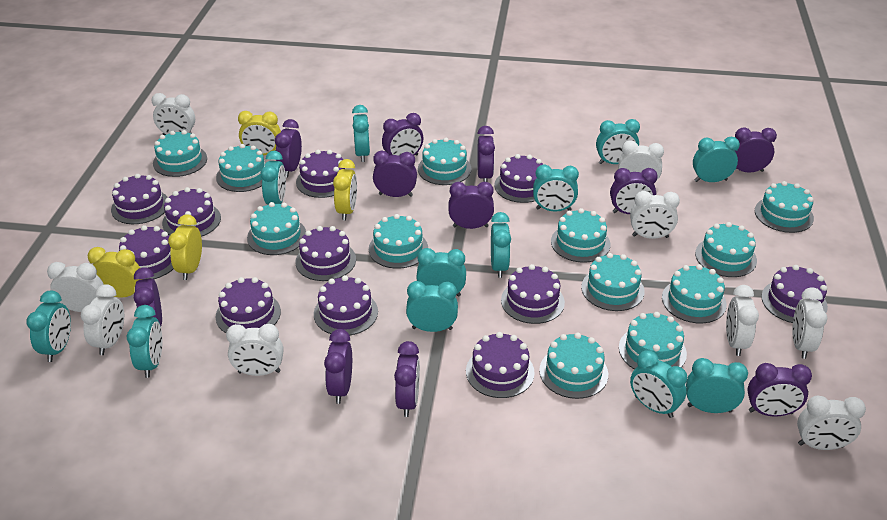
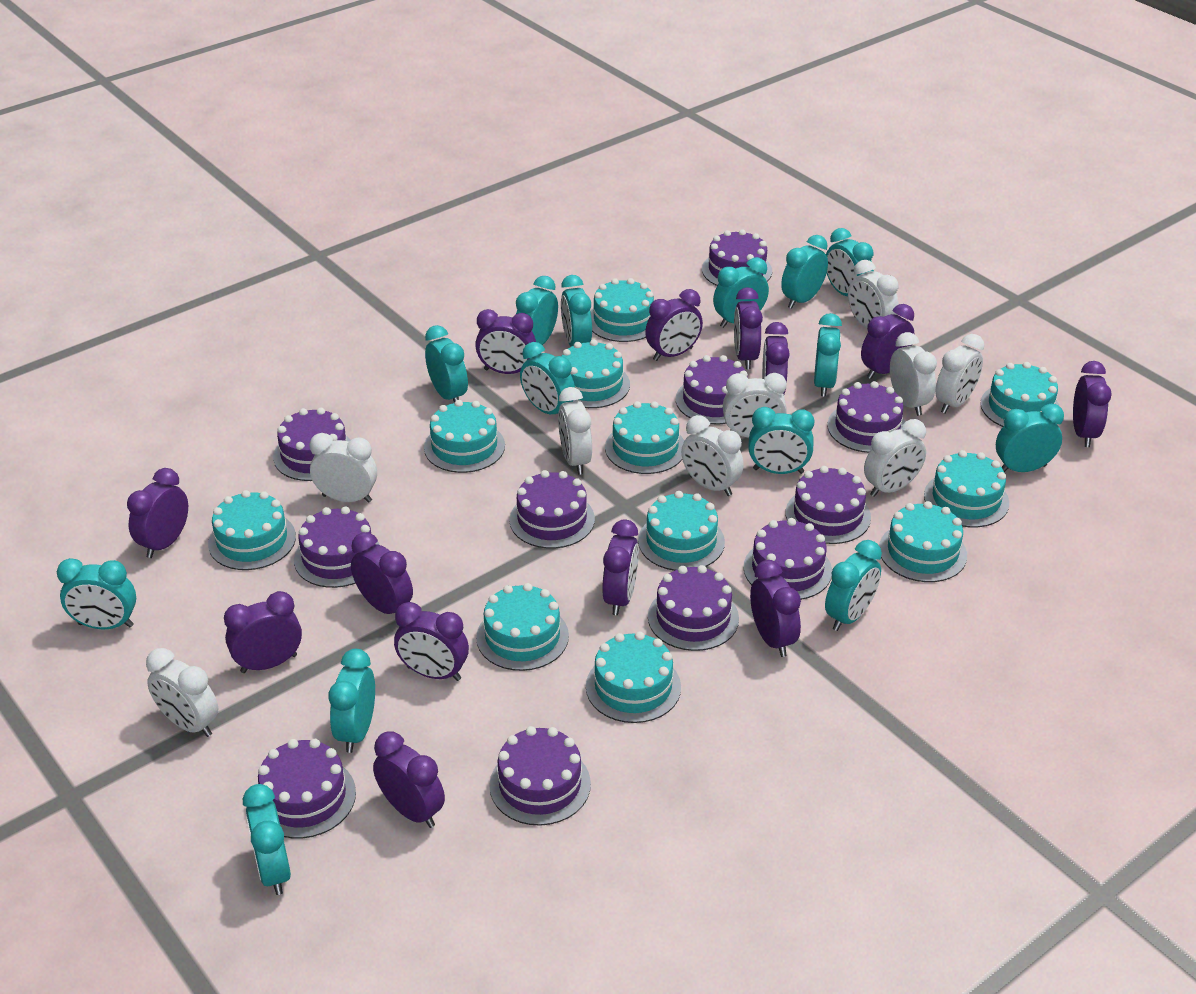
purple clock: 11 -> 13
turquoise cake: 12 -> 11
turquoise clock: 12 -> 14
yellow clock: 4 -> 0

